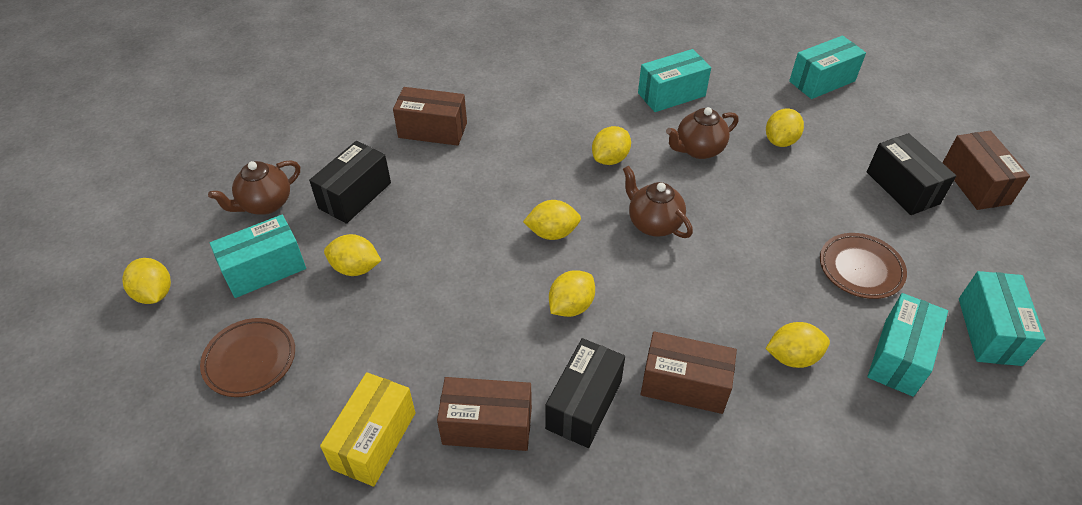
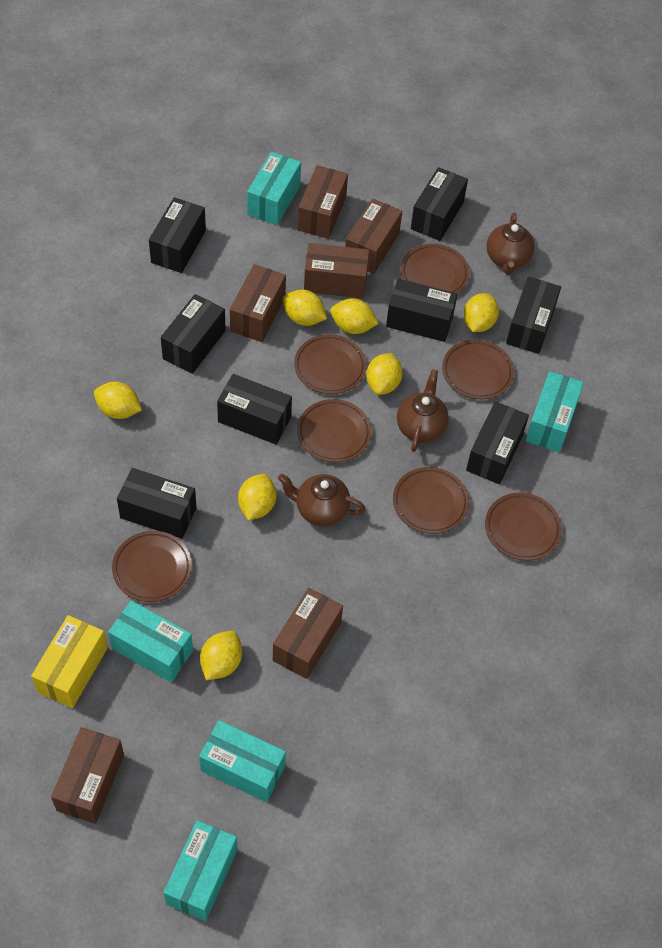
black box: 3 -> 8
brown box: 4 -> 6
brown plate: 2 -> 7

